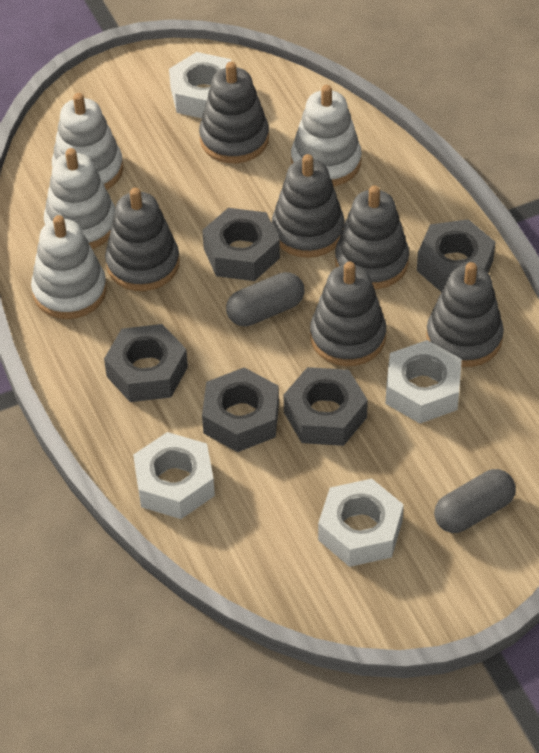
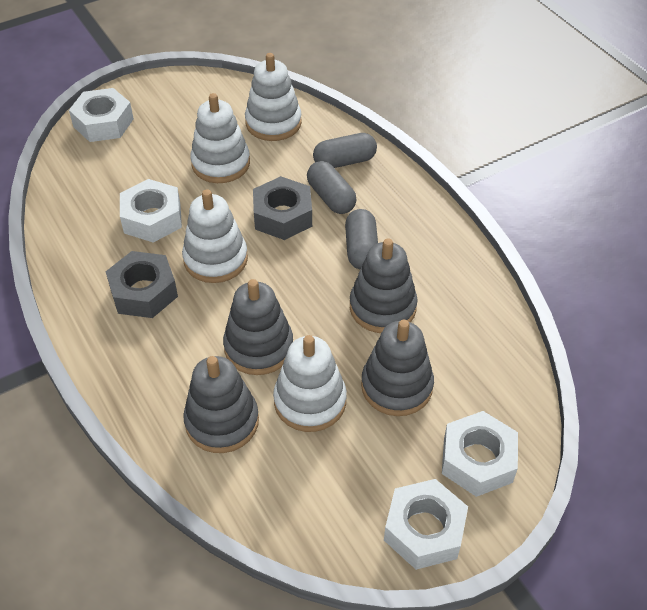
grey capsule: 2 -> 3
grey nut: 5 -> 2
grey stacking toy: 6 -> 4

